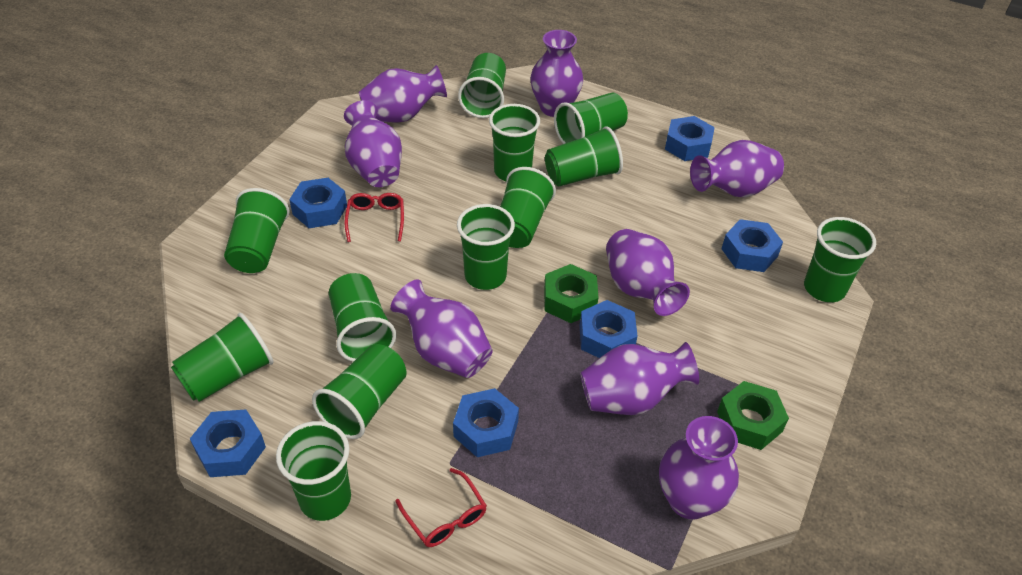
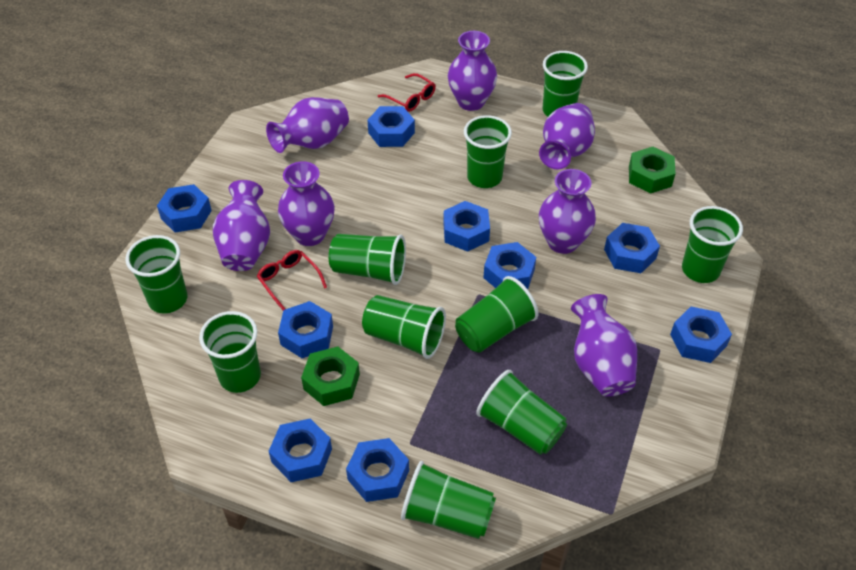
blue nut: 6 -> 9
green cup: 12 -> 10
purple vase: 8 -> 7

